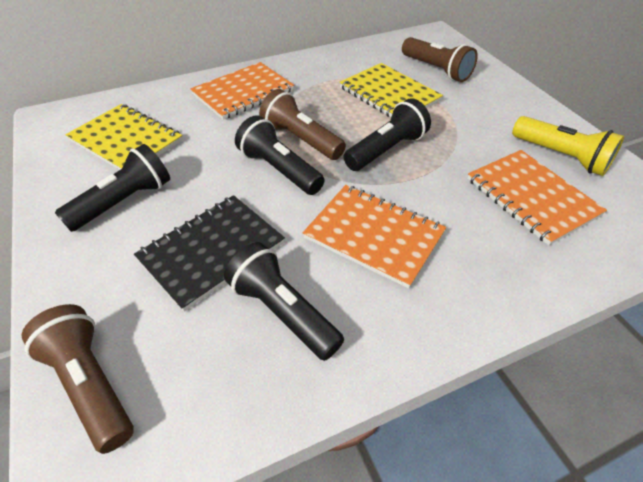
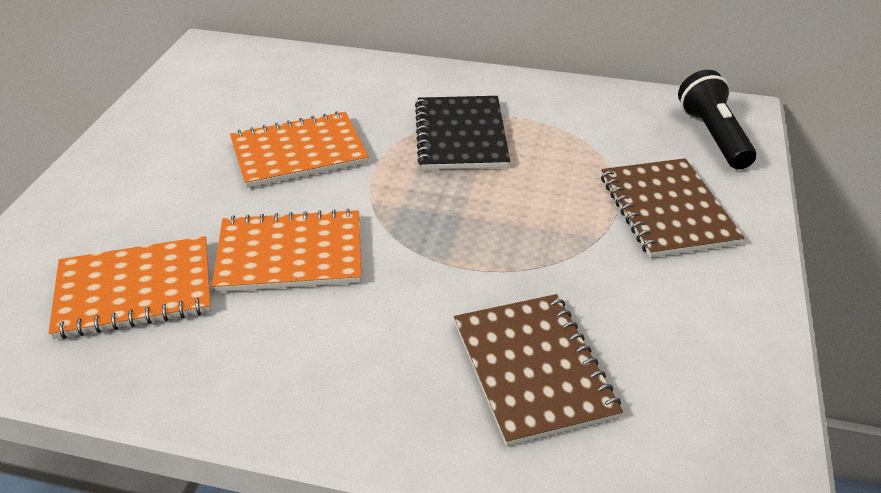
black flashlight: 4 -> 1
brown flashlight: 3 -> 0
brown notebook: 0 -> 2
yellow flashlight: 1 -> 0
yellow notebook: 2 -> 0

